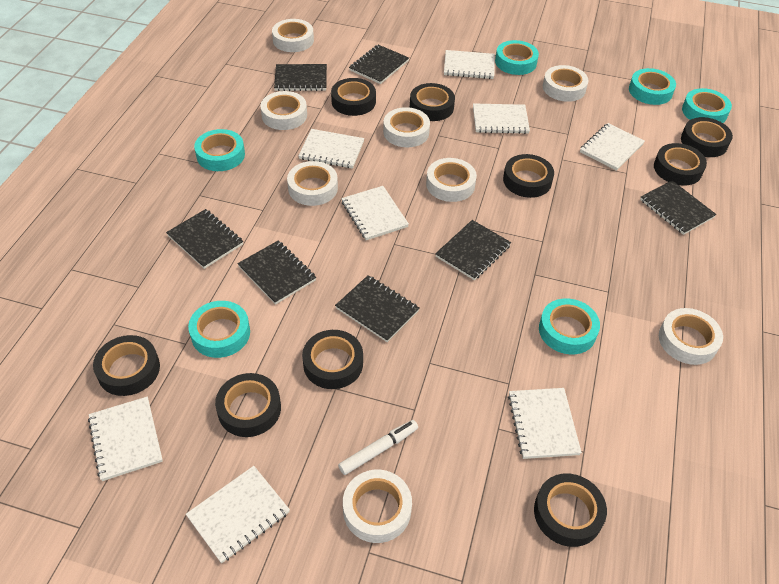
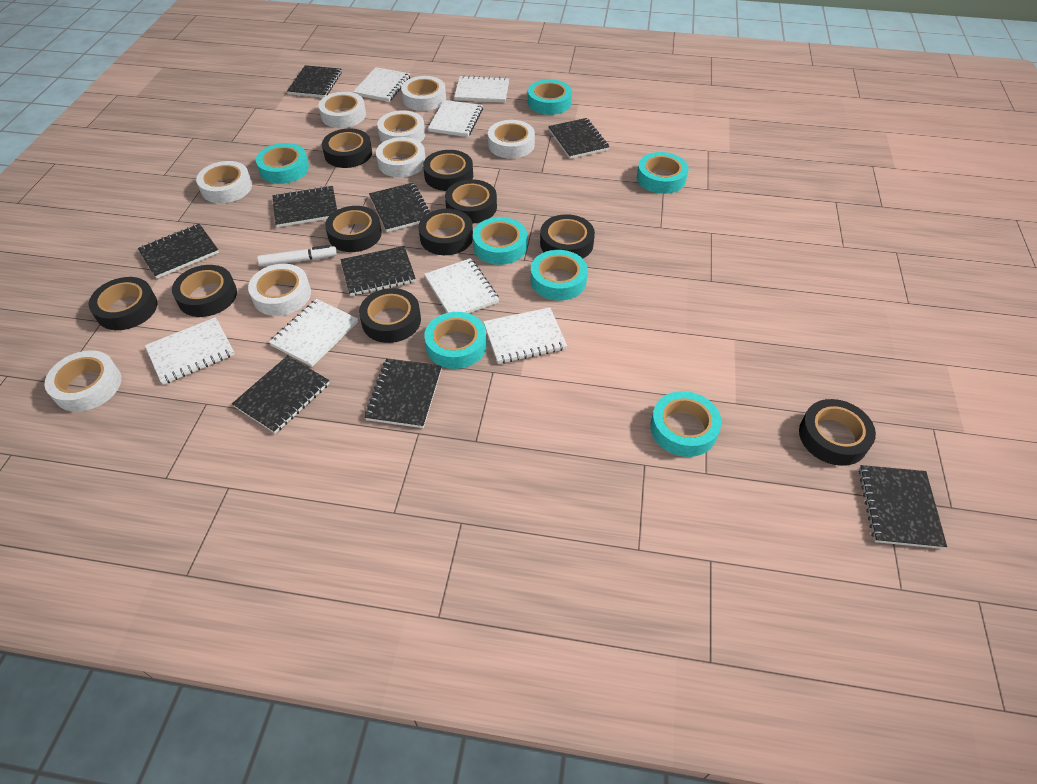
black notebook: 7 -> 9
black tape: 9 -> 10
turquoise tape: 6 -> 7
white notebook: 8 -> 7

